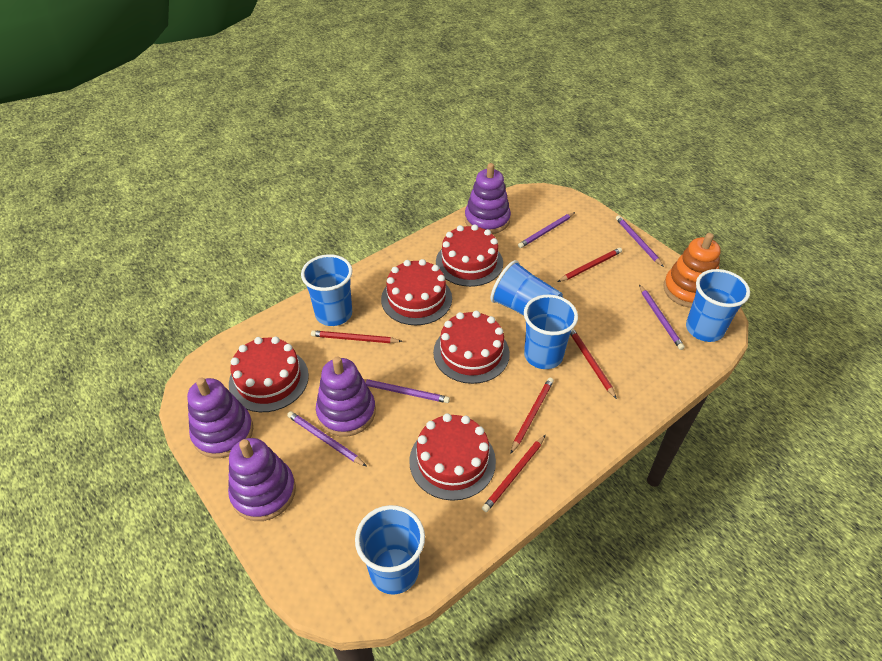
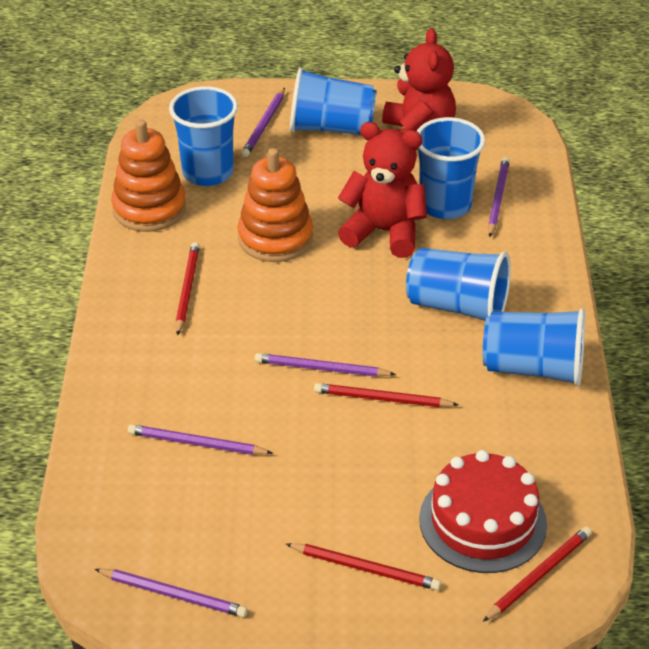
orange stacking toy: 1 -> 2
purple stacking toy: 4 -> 0
red cake: 5 -> 1
red pencil: 5 -> 4
red teddy bear: 0 -> 2

